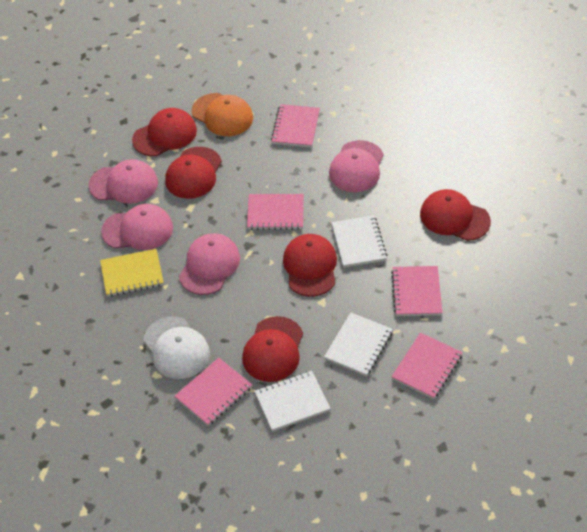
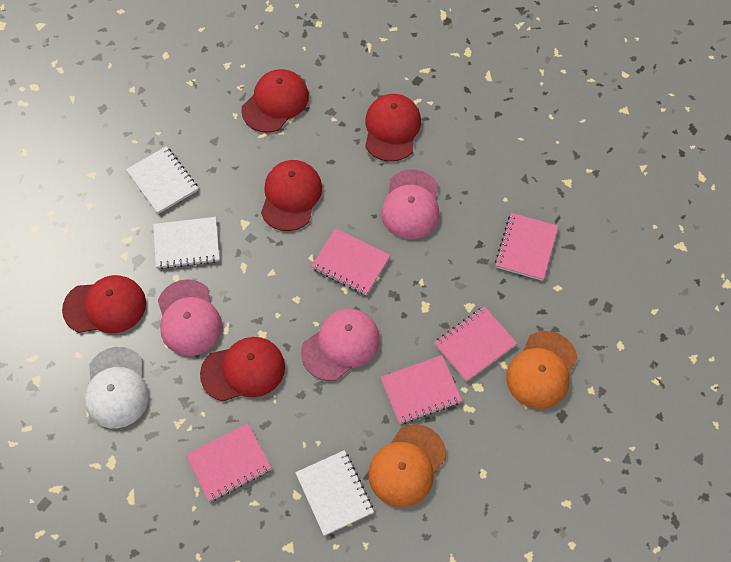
orange cap: 1 -> 2
pink cap: 4 -> 3
yellow notebook: 1 -> 0

